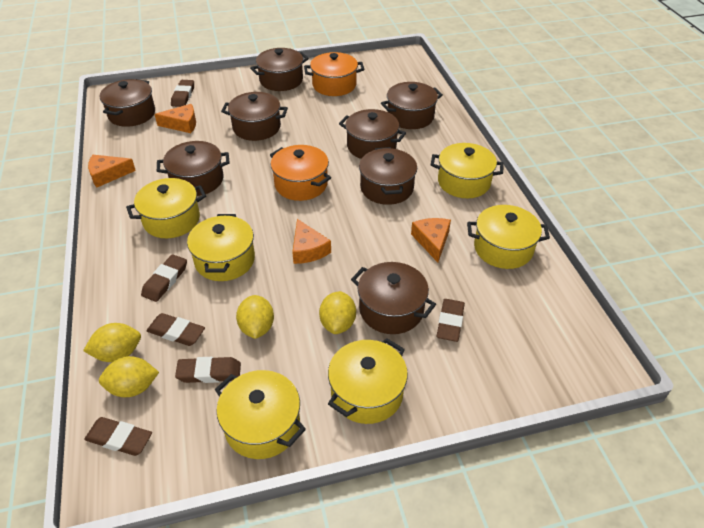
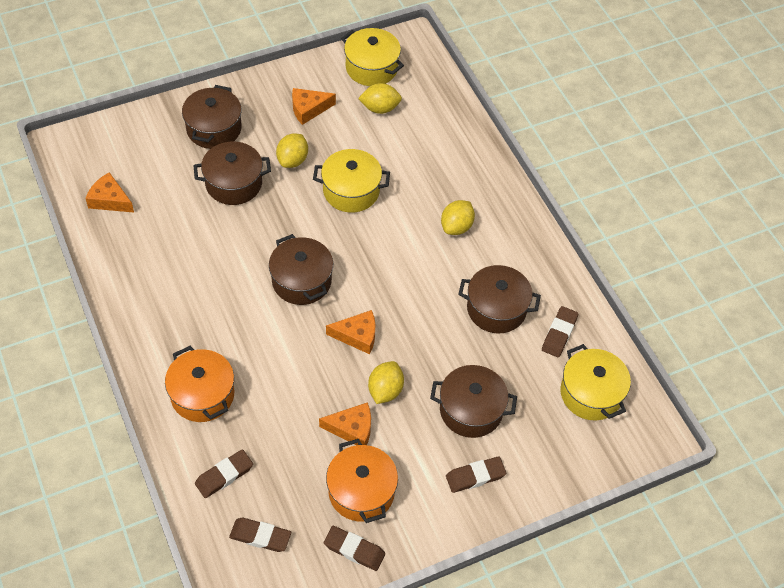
brown eraser: 6 -> 5
brown pot: 8 -> 5
yellow pot: 6 -> 3

